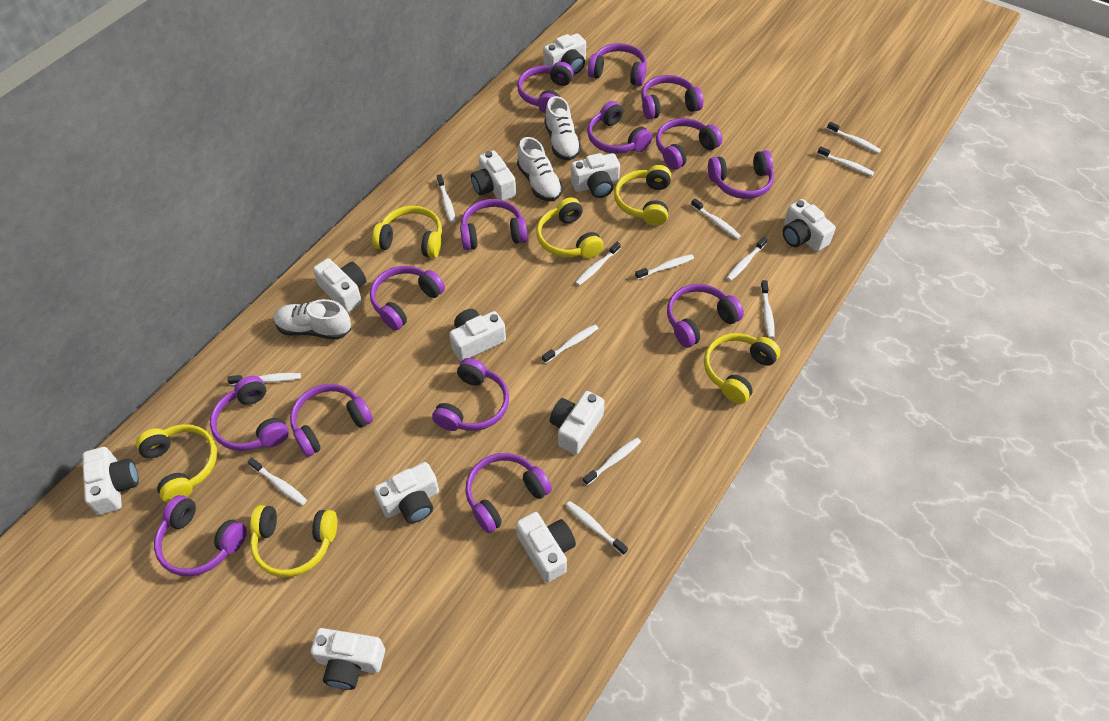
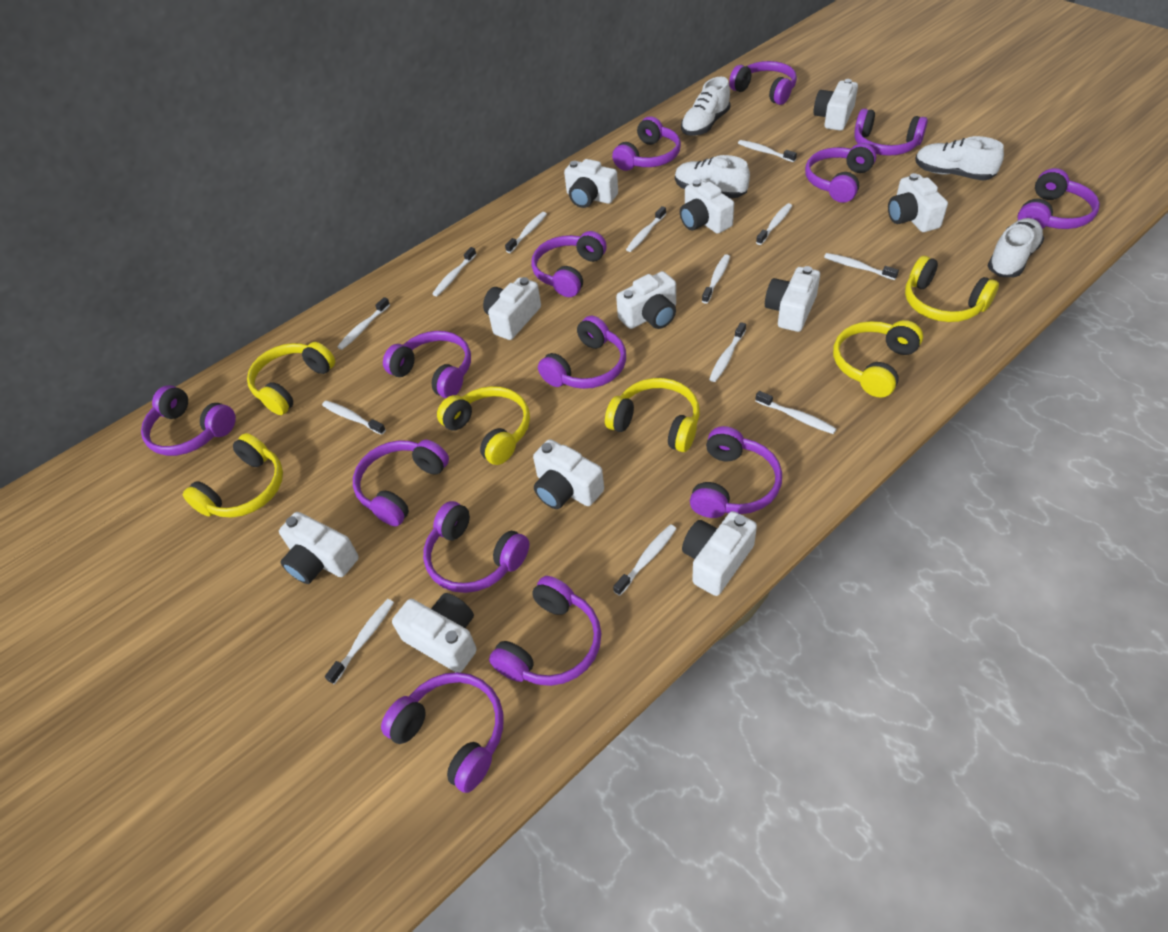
white shoe: 3 -> 4

